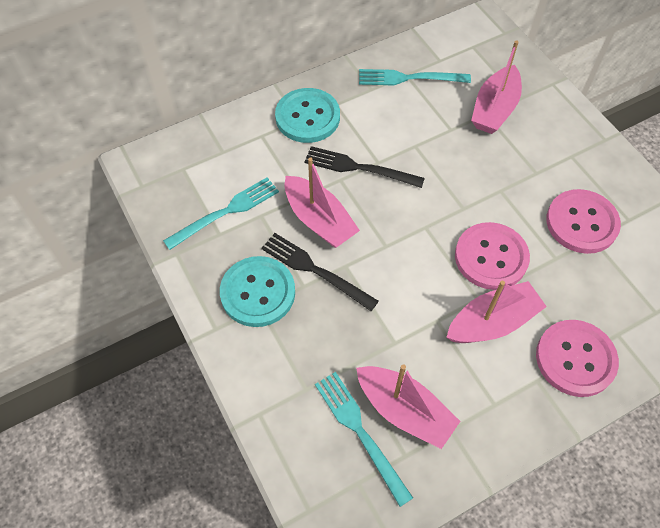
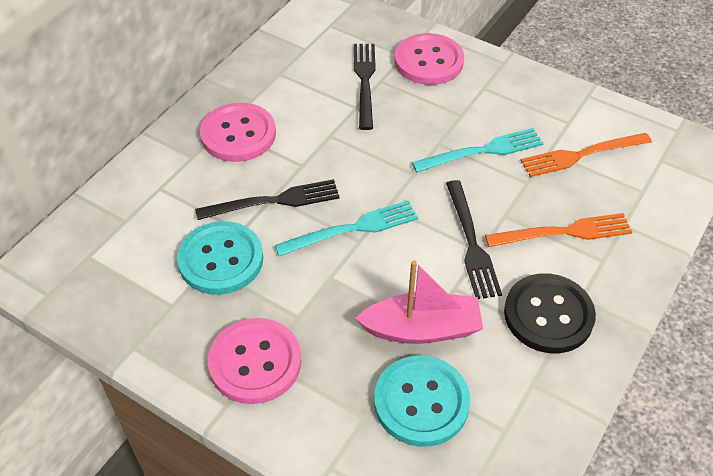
black button: 0 -> 1
black fork: 2 -> 3
orange fork: 0 -> 2
pink boat: 4 -> 1
turquoise fork: 3 -> 2

